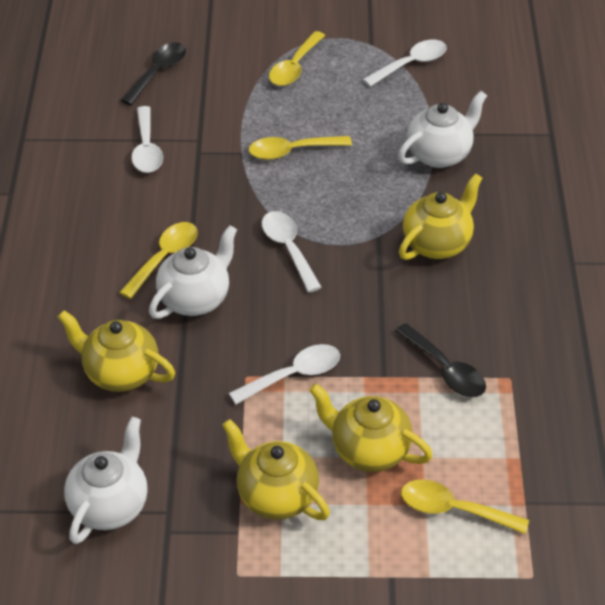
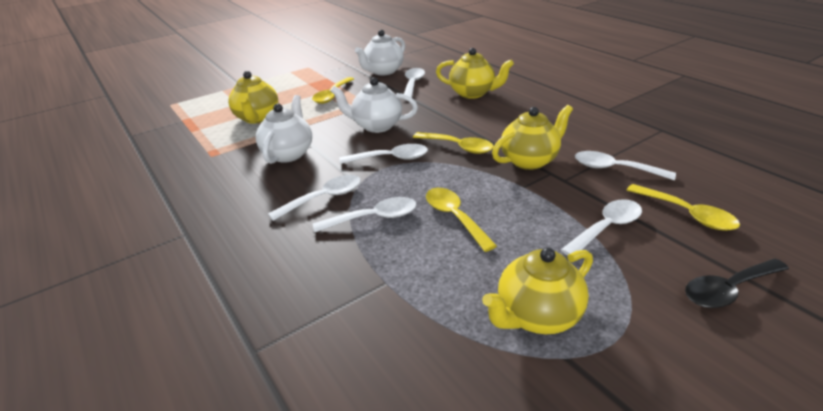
black spoon: 2 -> 1
white spoon: 4 -> 6

